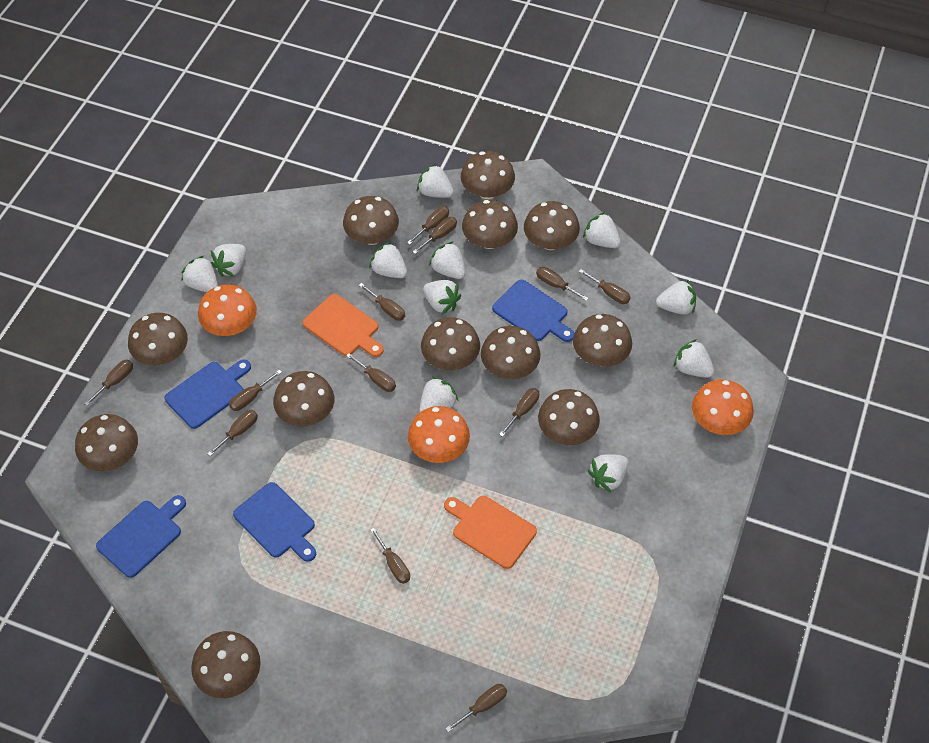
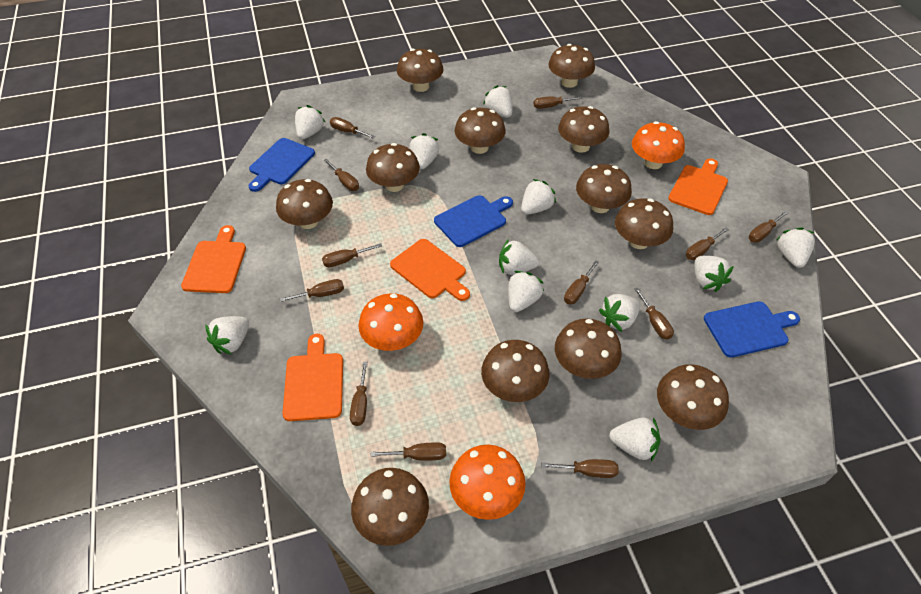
blue cutting board: 4 -> 3
orange cutting board: 2 -> 4

